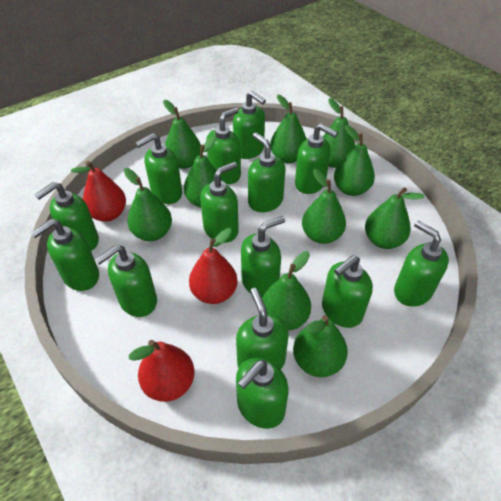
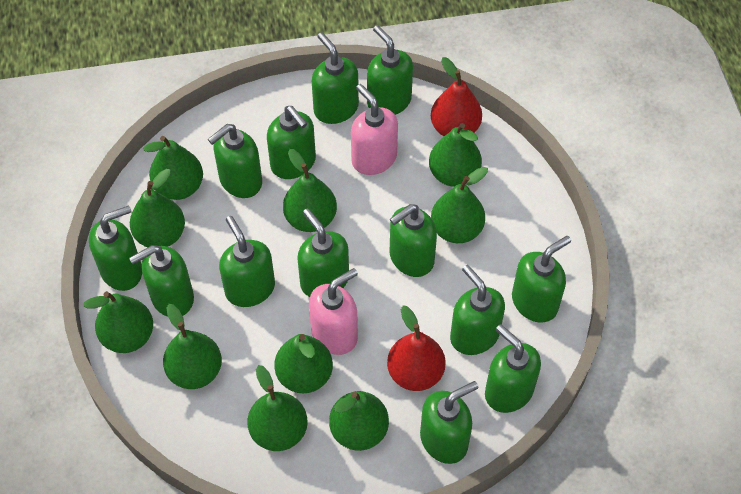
green soap dispenser: 14 -> 13
pink soap dispenser: 0 -> 2
red pear: 3 -> 2

